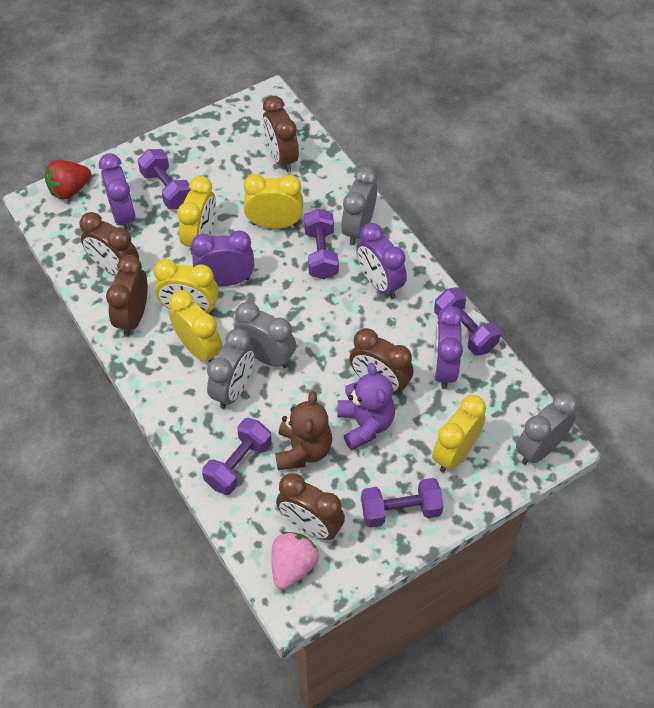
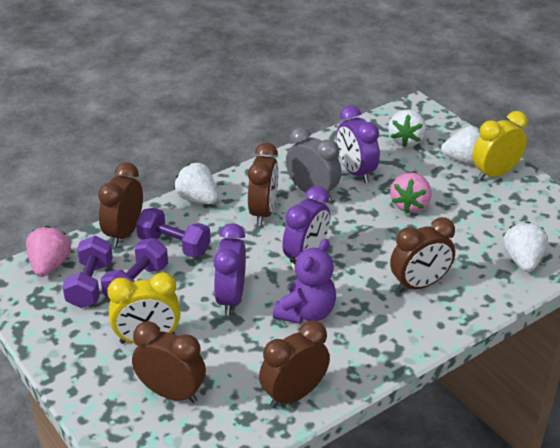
brown teddy bear: 1 -> 0
grey clock: 4 -> 1
pink strawberry: 1 -> 2
purple clock: 4 -> 3
purple dumbbell: 5 -> 3
red strawberry: 1 -> 0
white strawberry: 0 -> 4
yellow clock: 5 -> 2

